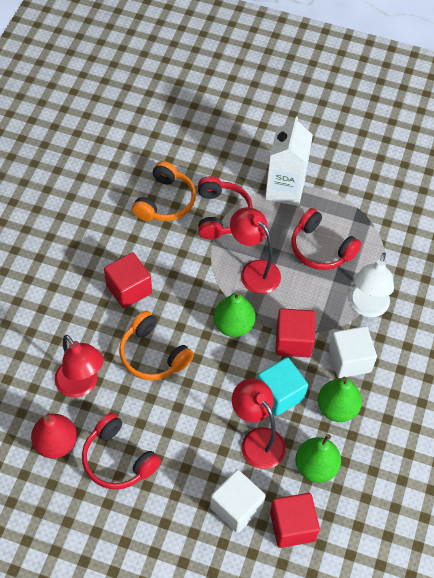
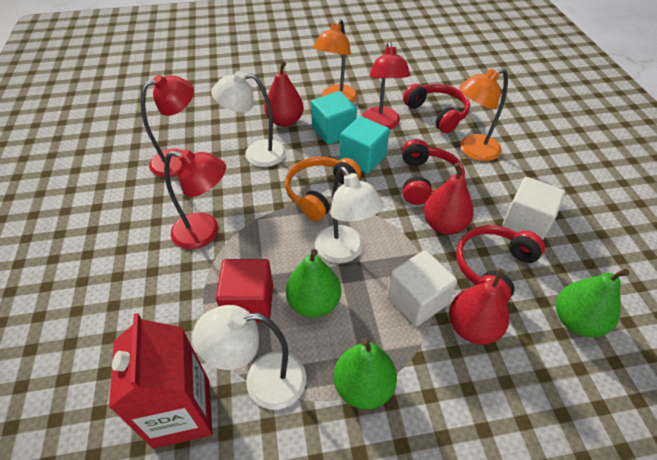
orange headphones: 2 -> 1
orange lamp: 0 -> 2
red carton: 0 -> 1
red cube: 3 -> 1
red pear: 1 -> 3
turquoise cube: 1 -> 2
white carton: 1 -> 0
white lamp: 1 -> 3

